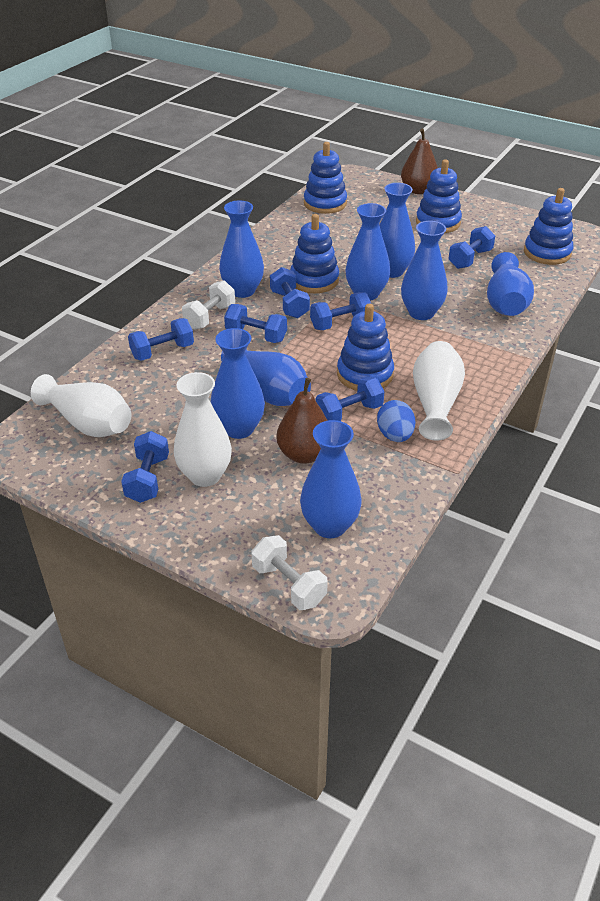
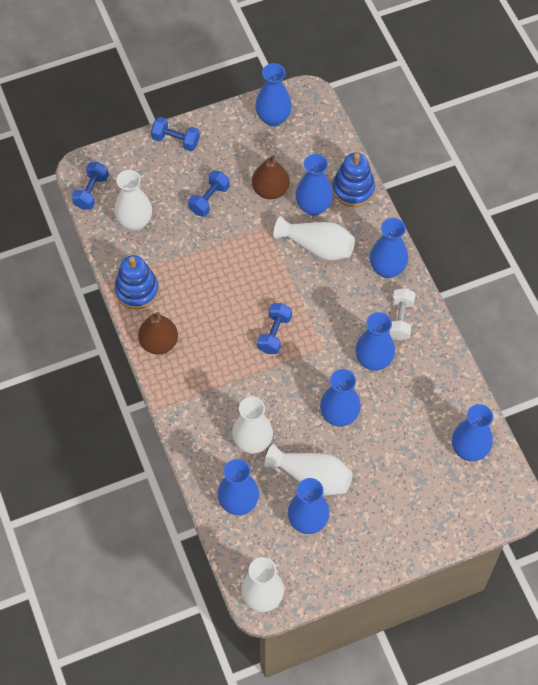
blue dumbbell: 7 -> 4
blue egg: 1 -> 0
blue stacking toy: 5 -> 2
white dumbbell: 2 -> 1
white vase: 3 -> 5

